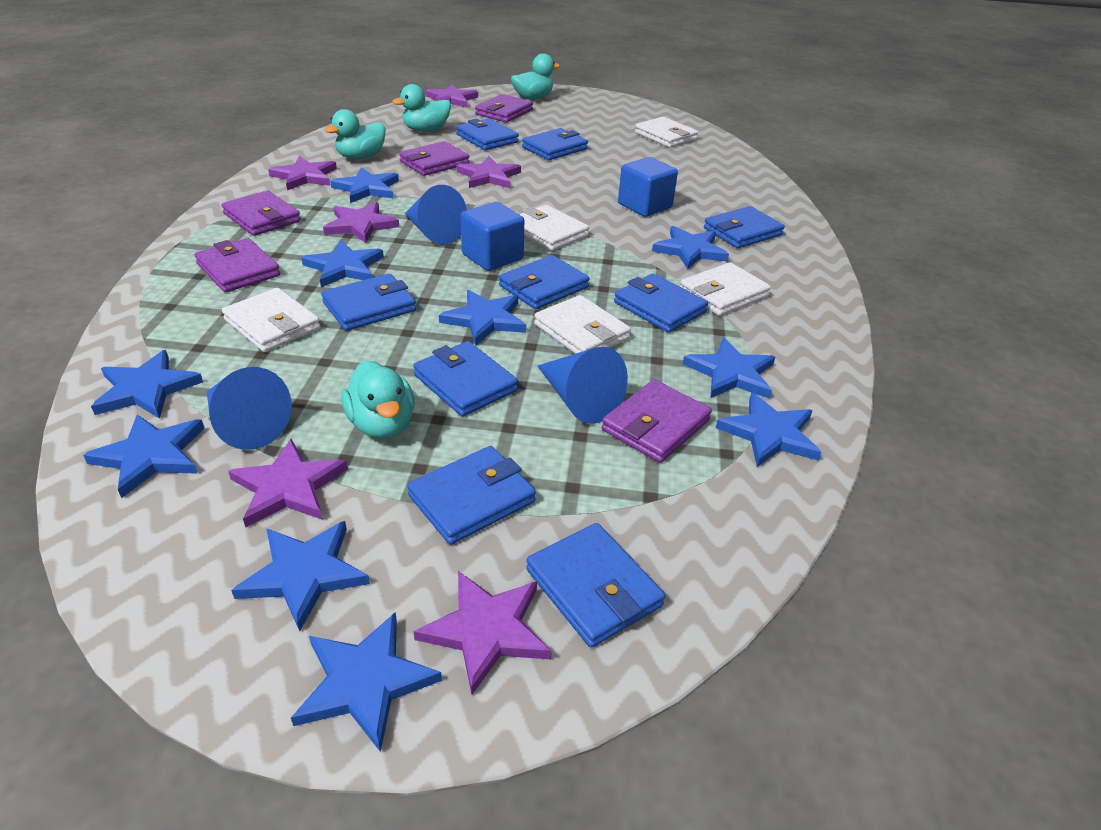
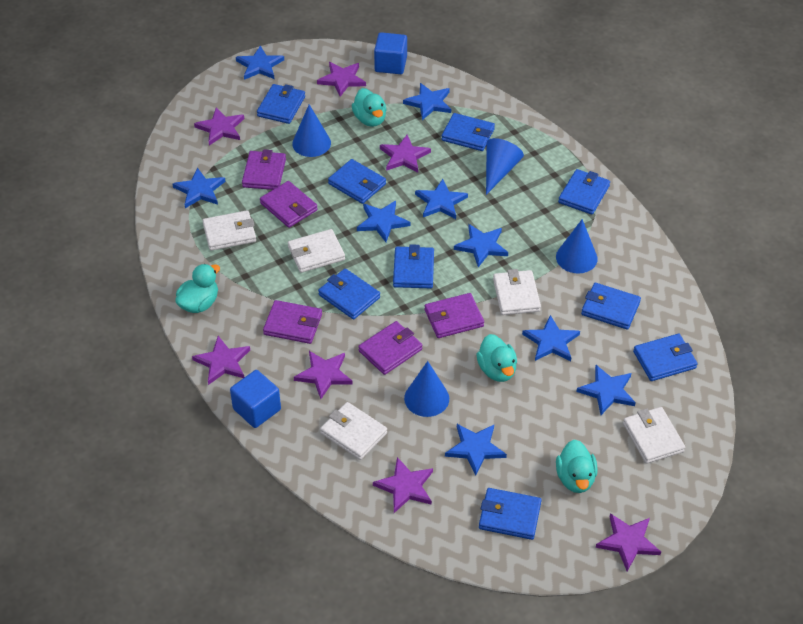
blue cone: 3 -> 4
blue star: 10 -> 9
purple star: 6 -> 7

